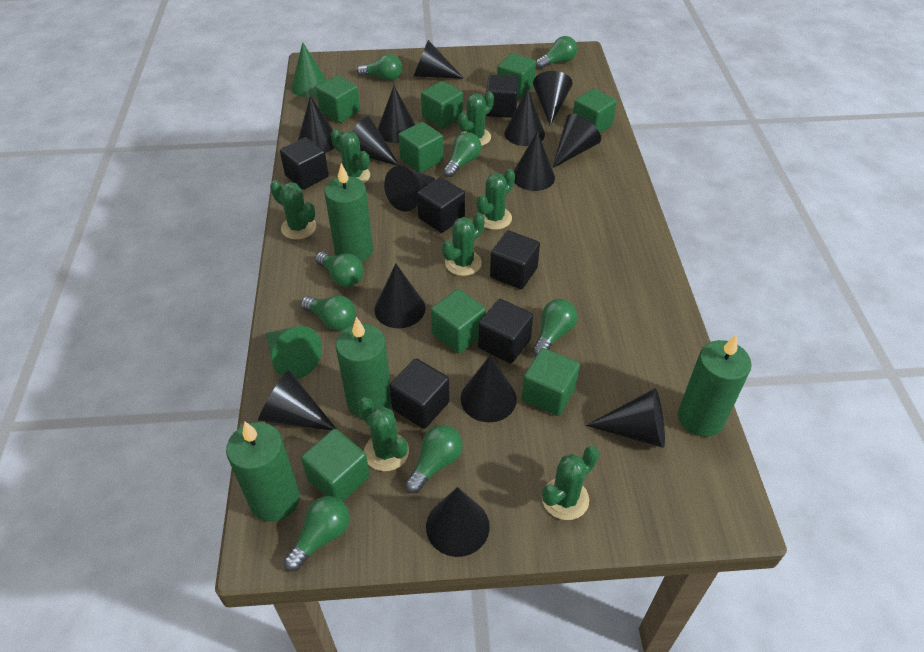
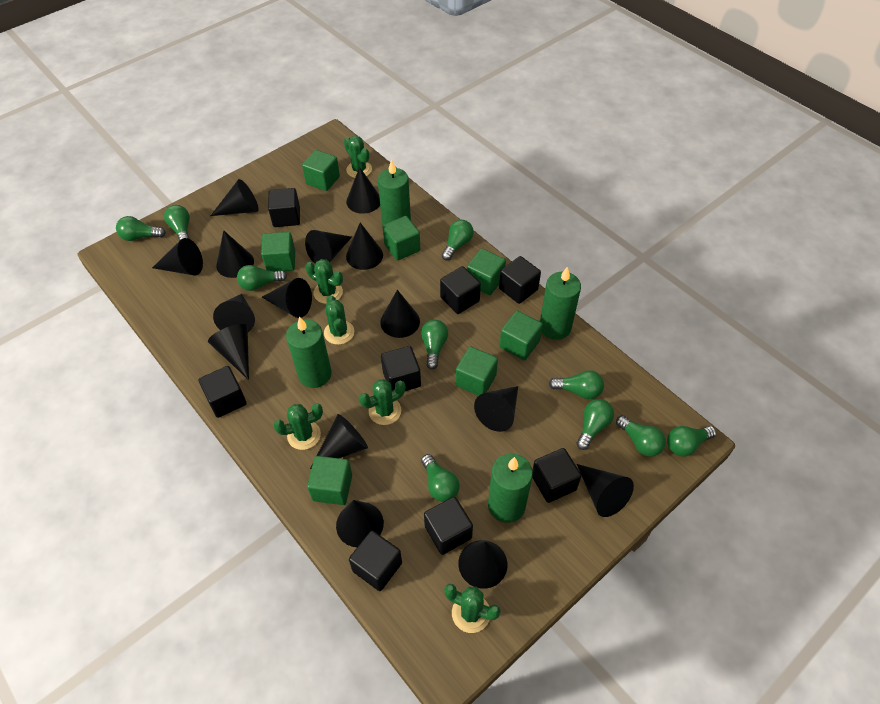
black cone: 14 -> 15
black cube: 6 -> 8
green cactus: 7 -> 6
green cone: 2 -> 0
green cube: 8 -> 7
green light bulb: 8 -> 10

